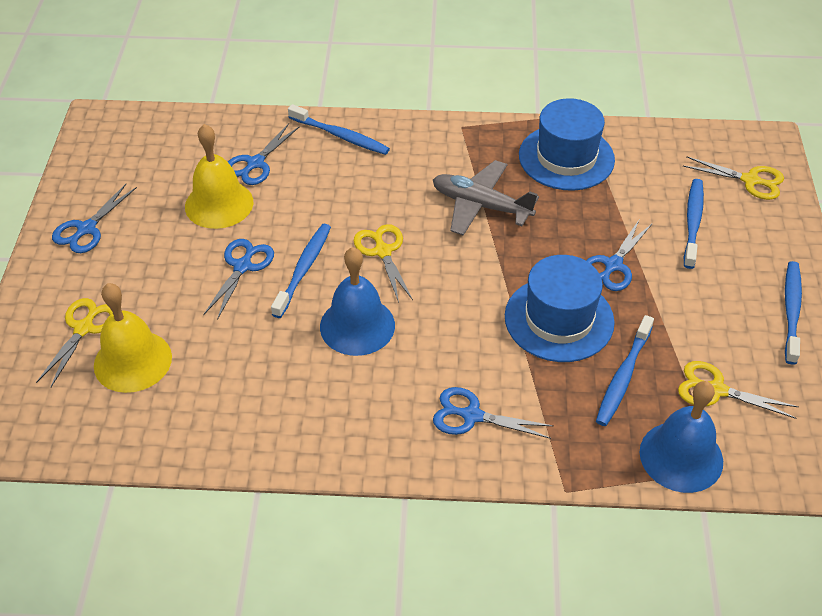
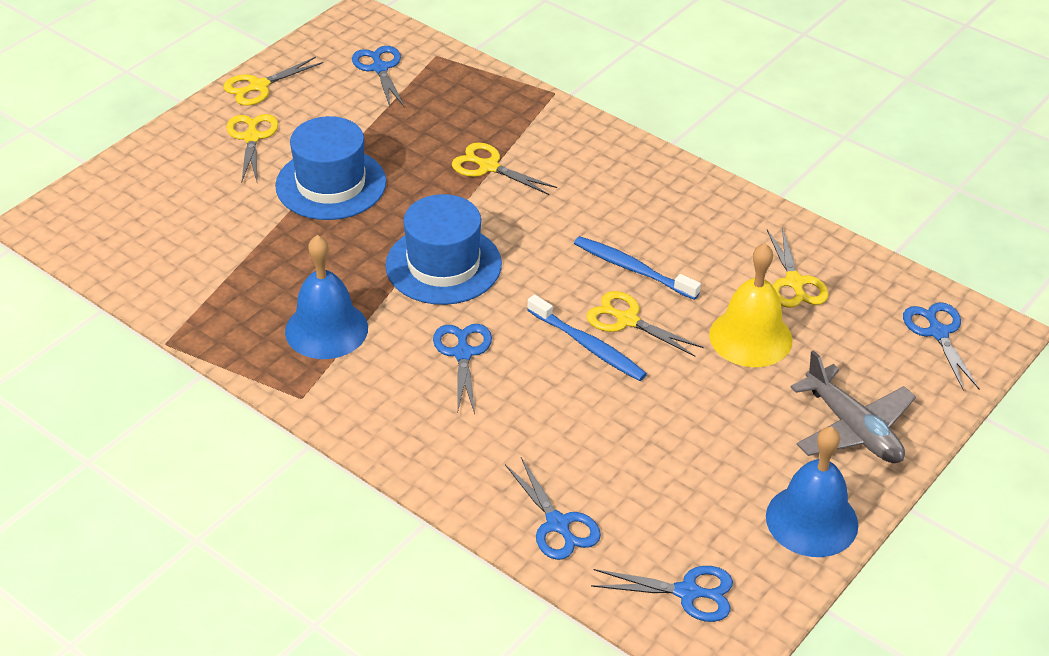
blue toothbrush: 5 -> 2
yellow bell: 2 -> 1
yellow scissors: 4 -> 5

